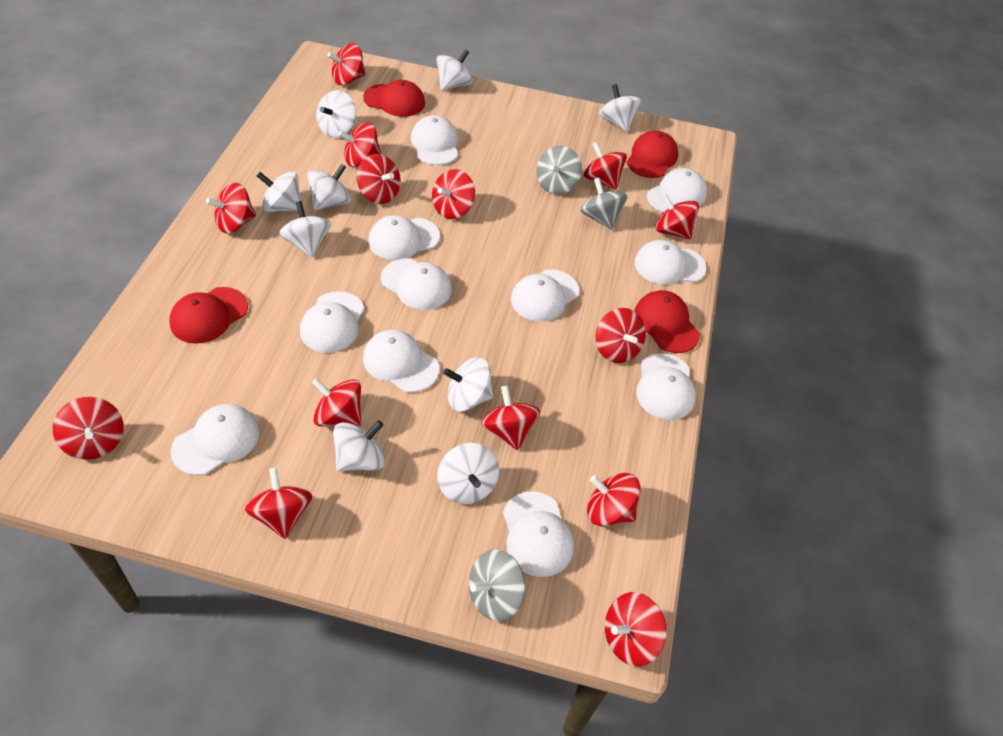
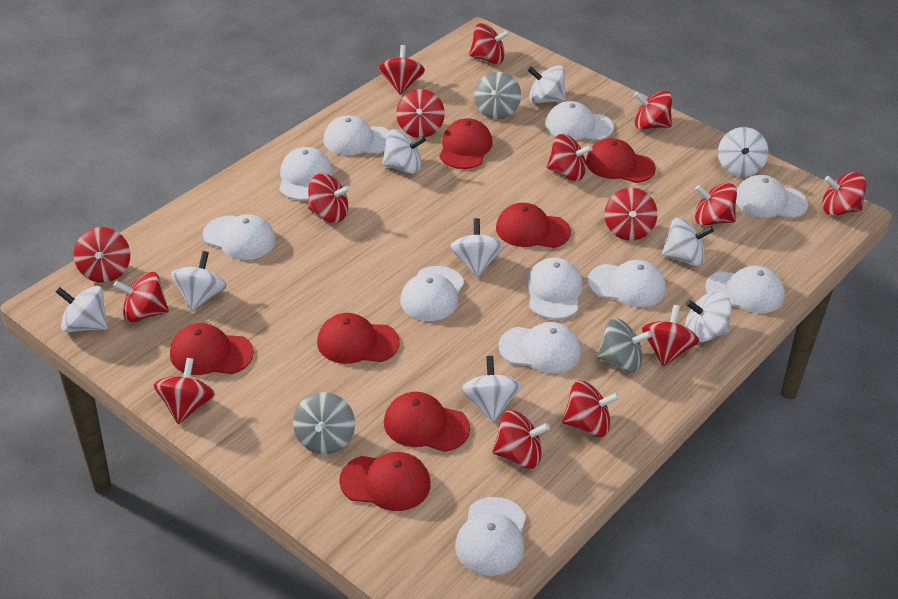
red cap: 4 -> 7
red spinning top: 14 -> 15

